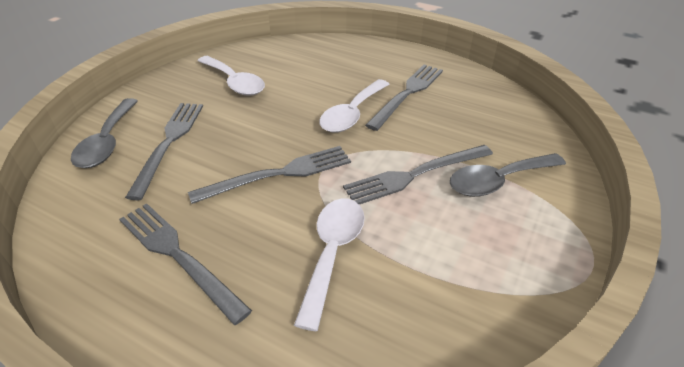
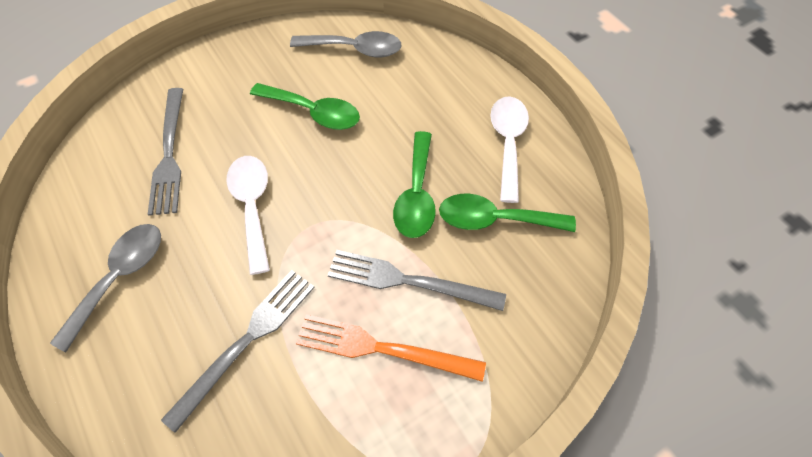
green spoon: 0 -> 3
grey fork: 5 -> 3
orange fork: 0 -> 1
white spoon: 3 -> 2

